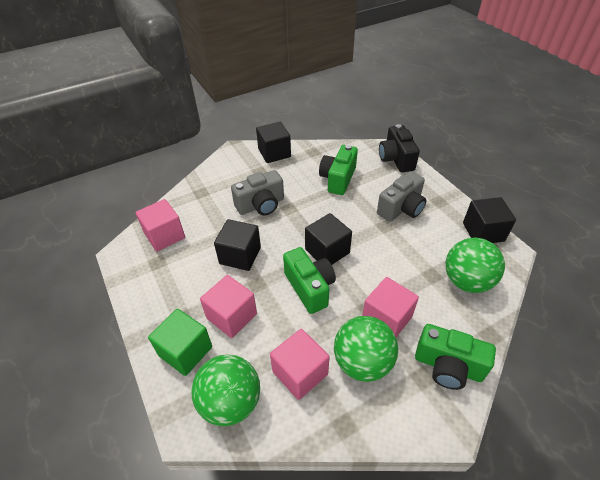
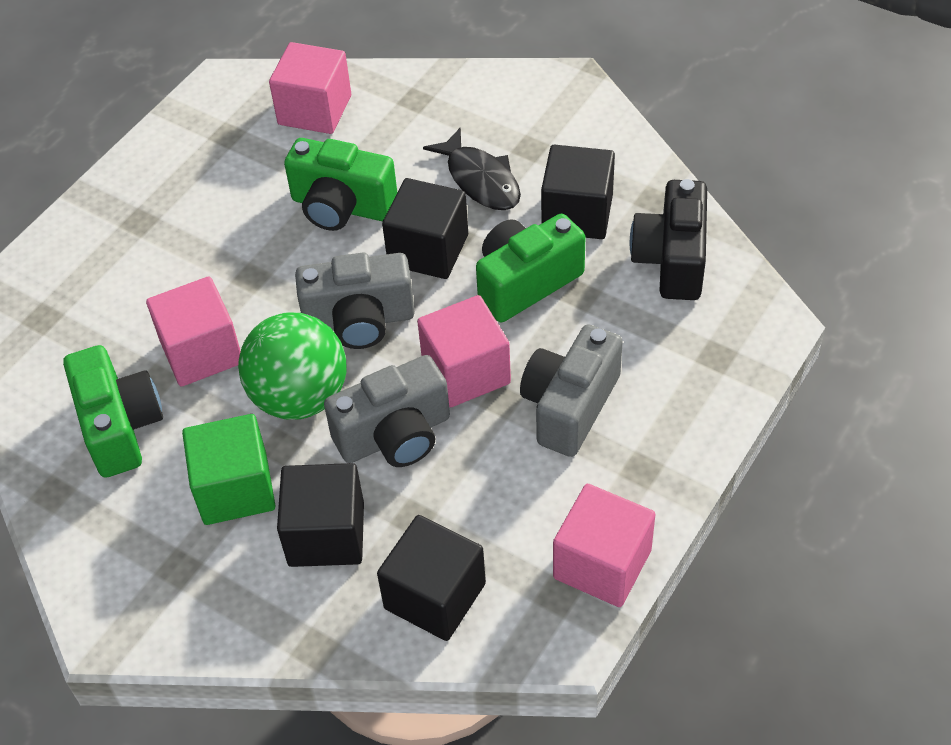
black fish: 0 -> 1
green ball: 3 -> 1
grey camera: 2 -> 3

